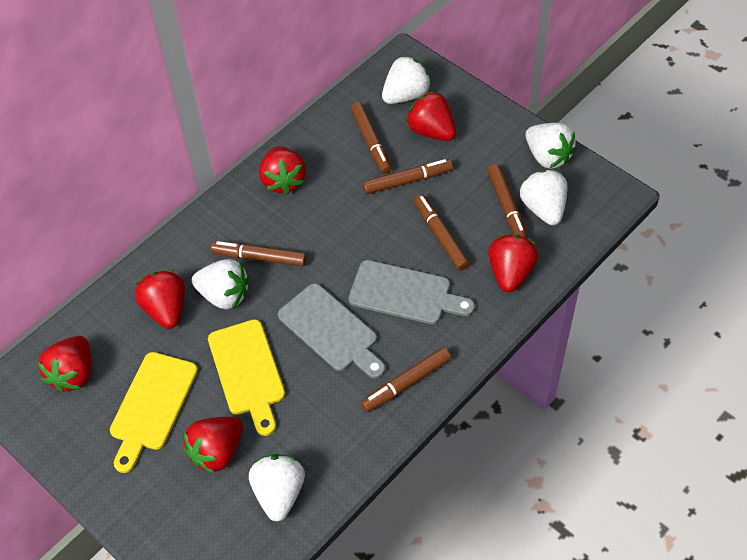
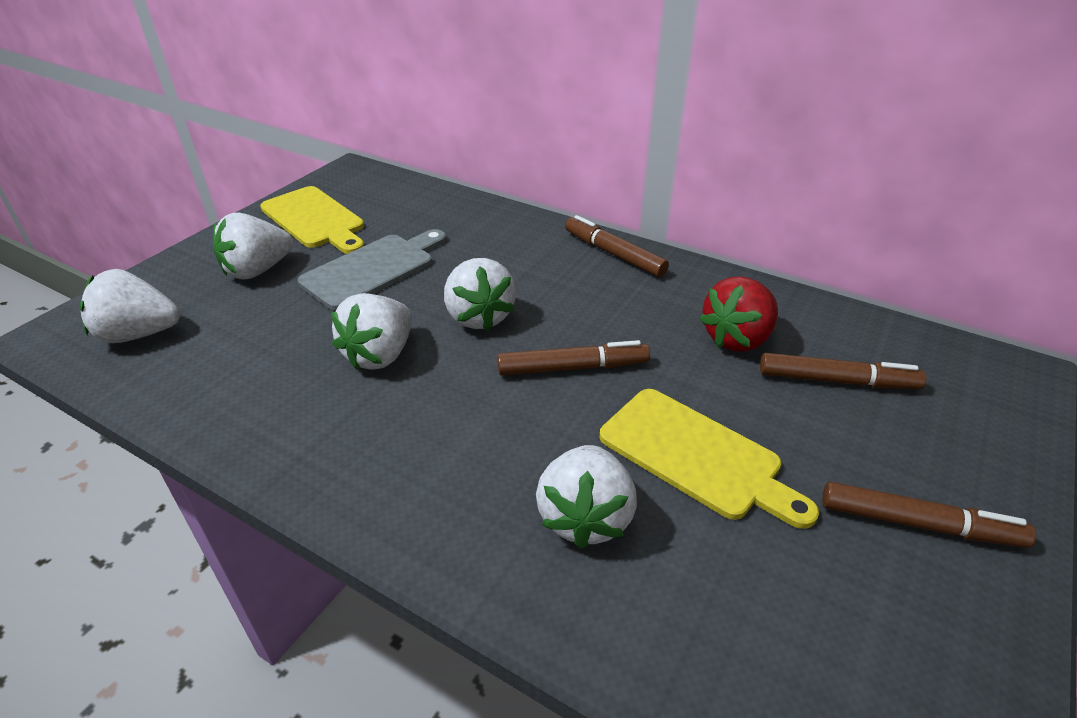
brown marker: 6 -> 4
grey cutting board: 2 -> 1
red strawberry: 6 -> 1

